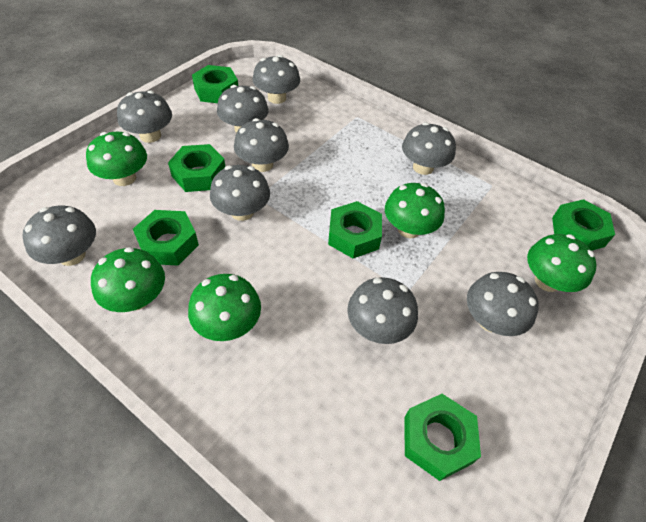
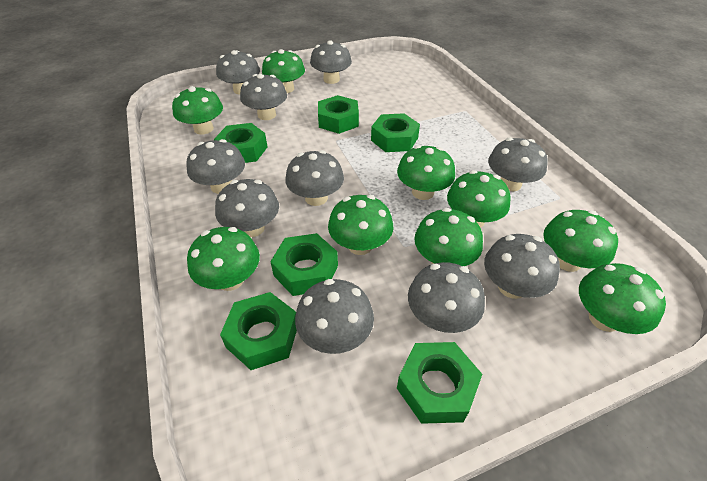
green mushroom: 5 -> 9
grey mushroom: 9 -> 10

